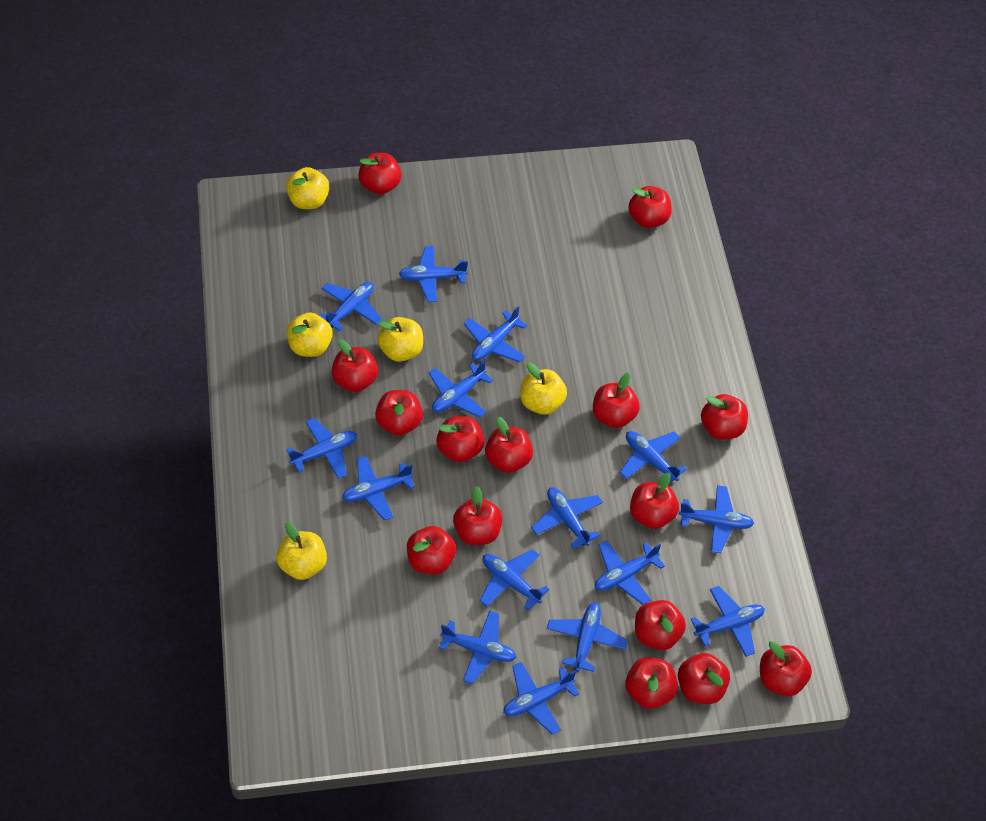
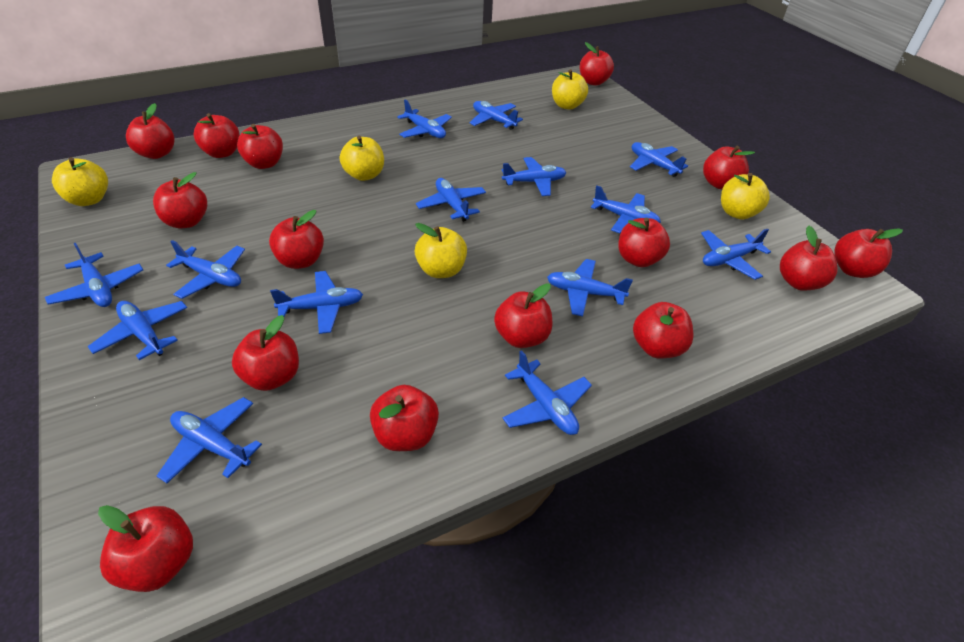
blue plane: 15 -> 14

